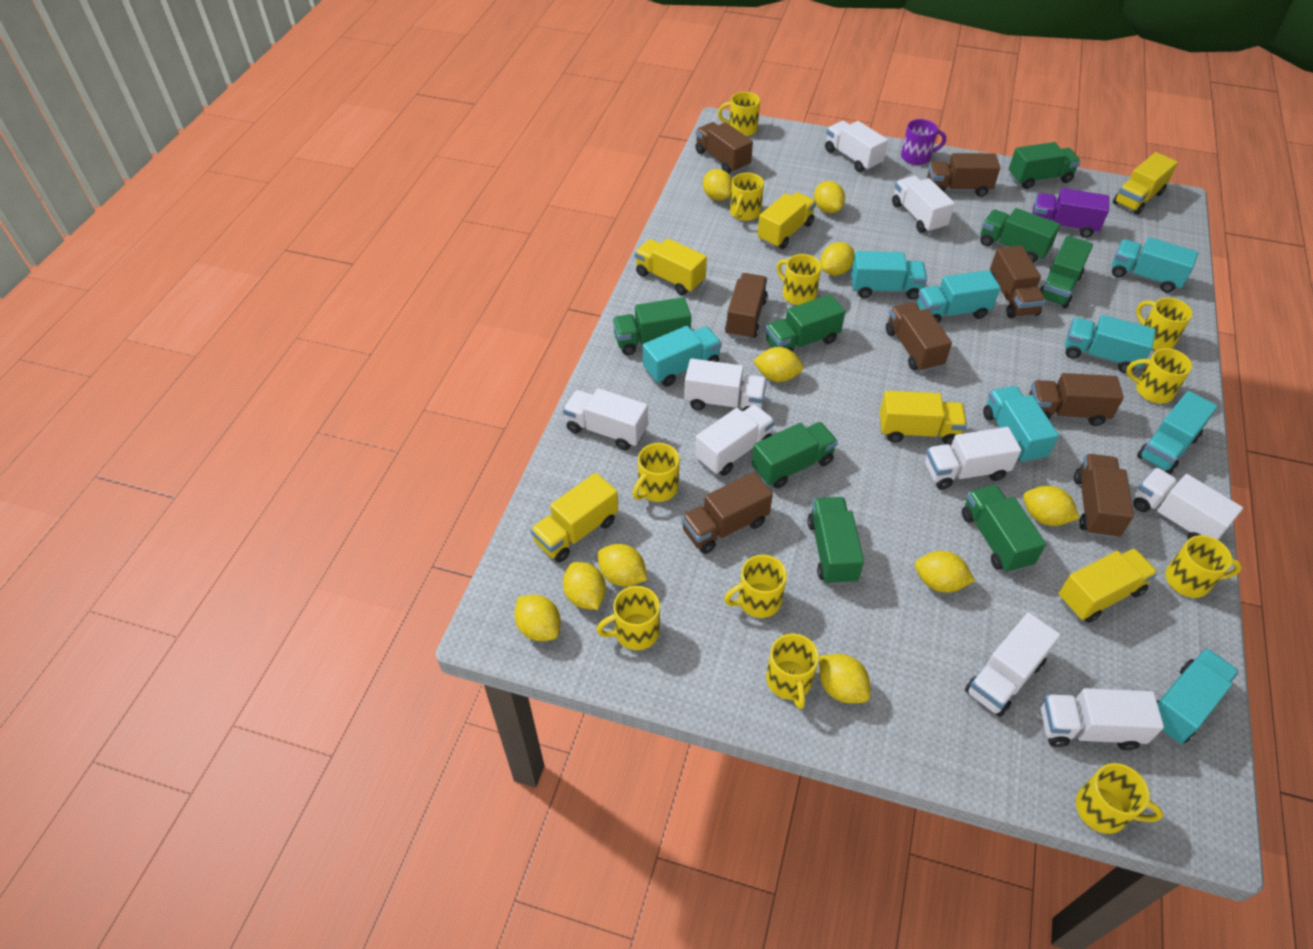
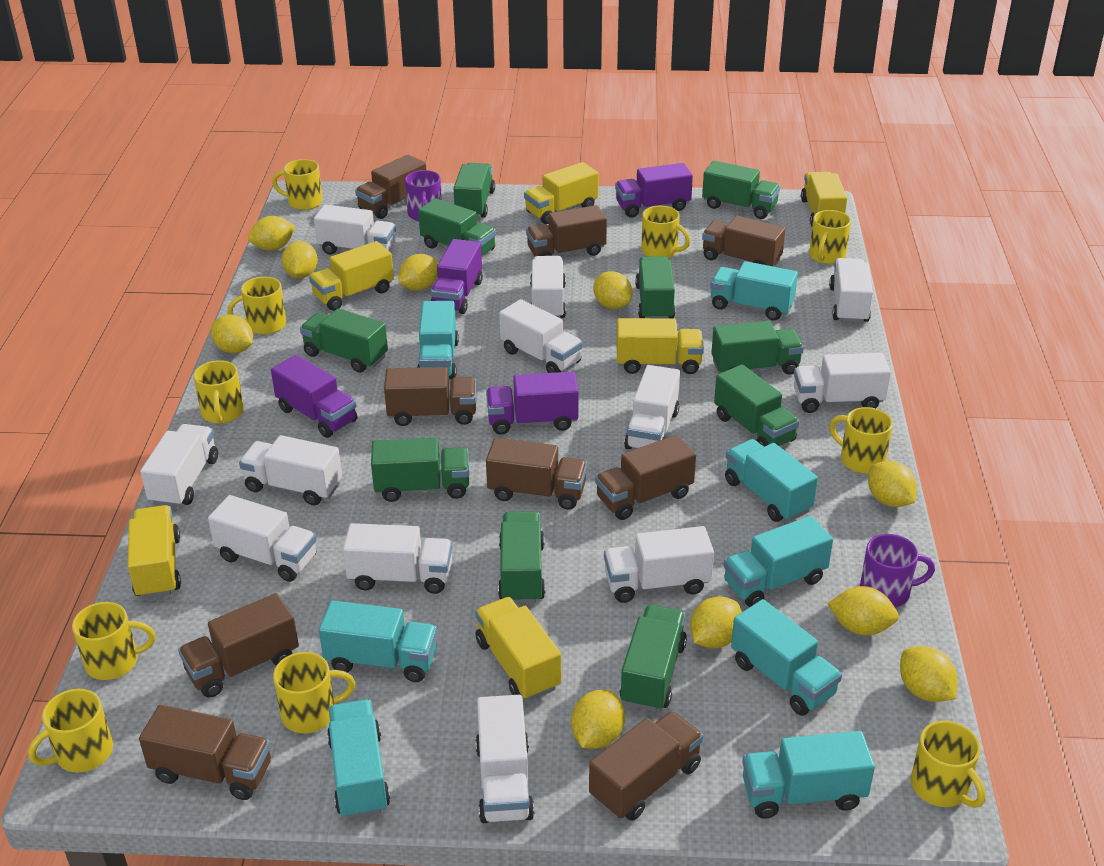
brown truck: 8 -> 9
green truck: 8 -> 10
purple mug: 1 -> 2
purple truck: 1 -> 4
white truck: 9 -> 12
yellow mug: 11 -> 10

